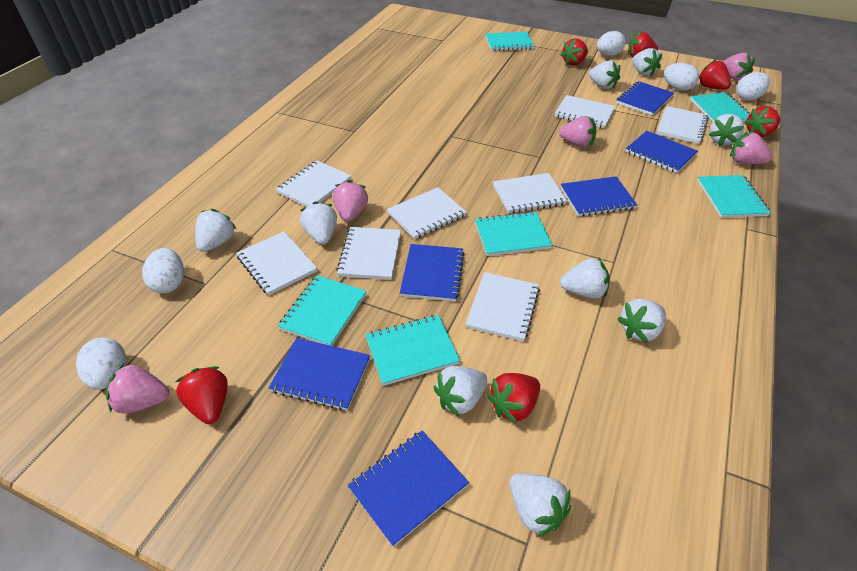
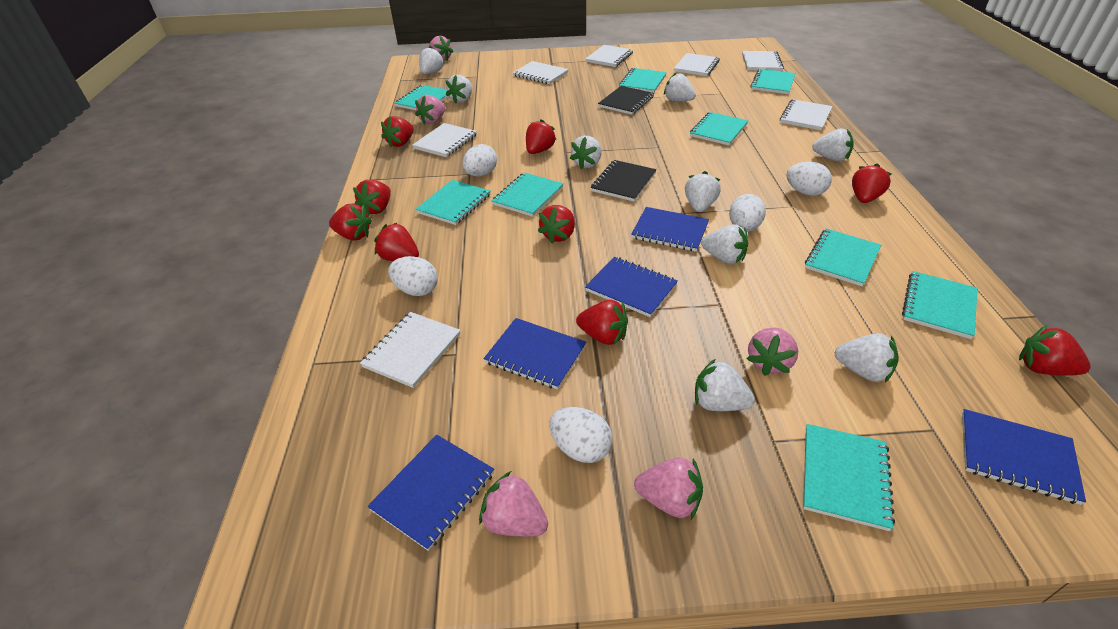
black notebook: 0 -> 2
blue notebook: 6 -> 5
red strawberry: 6 -> 9
turquoise notebook: 6 -> 9
white notebook: 8 -> 7

